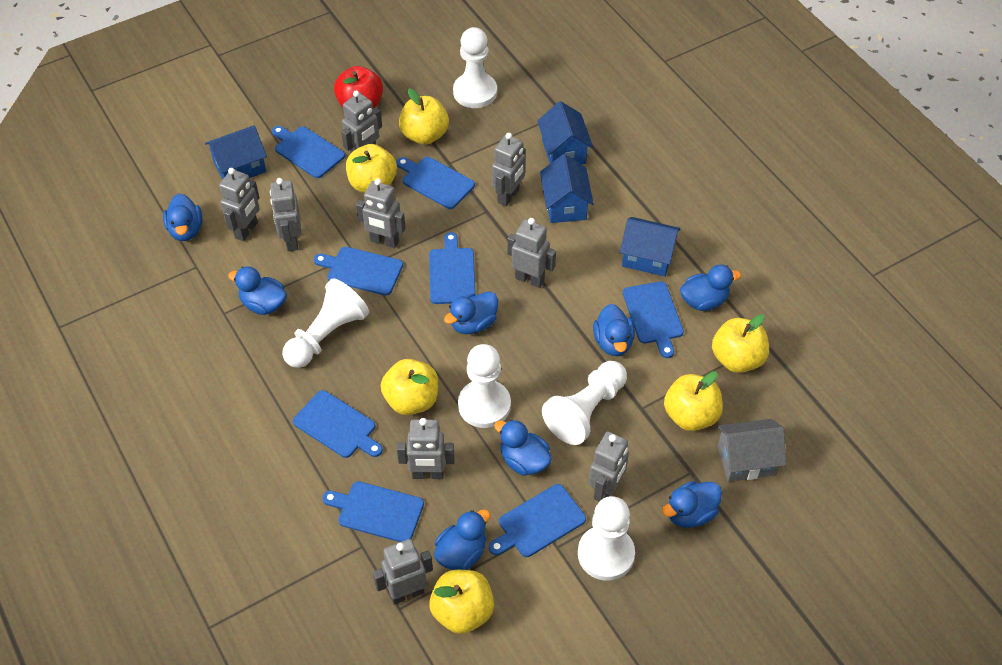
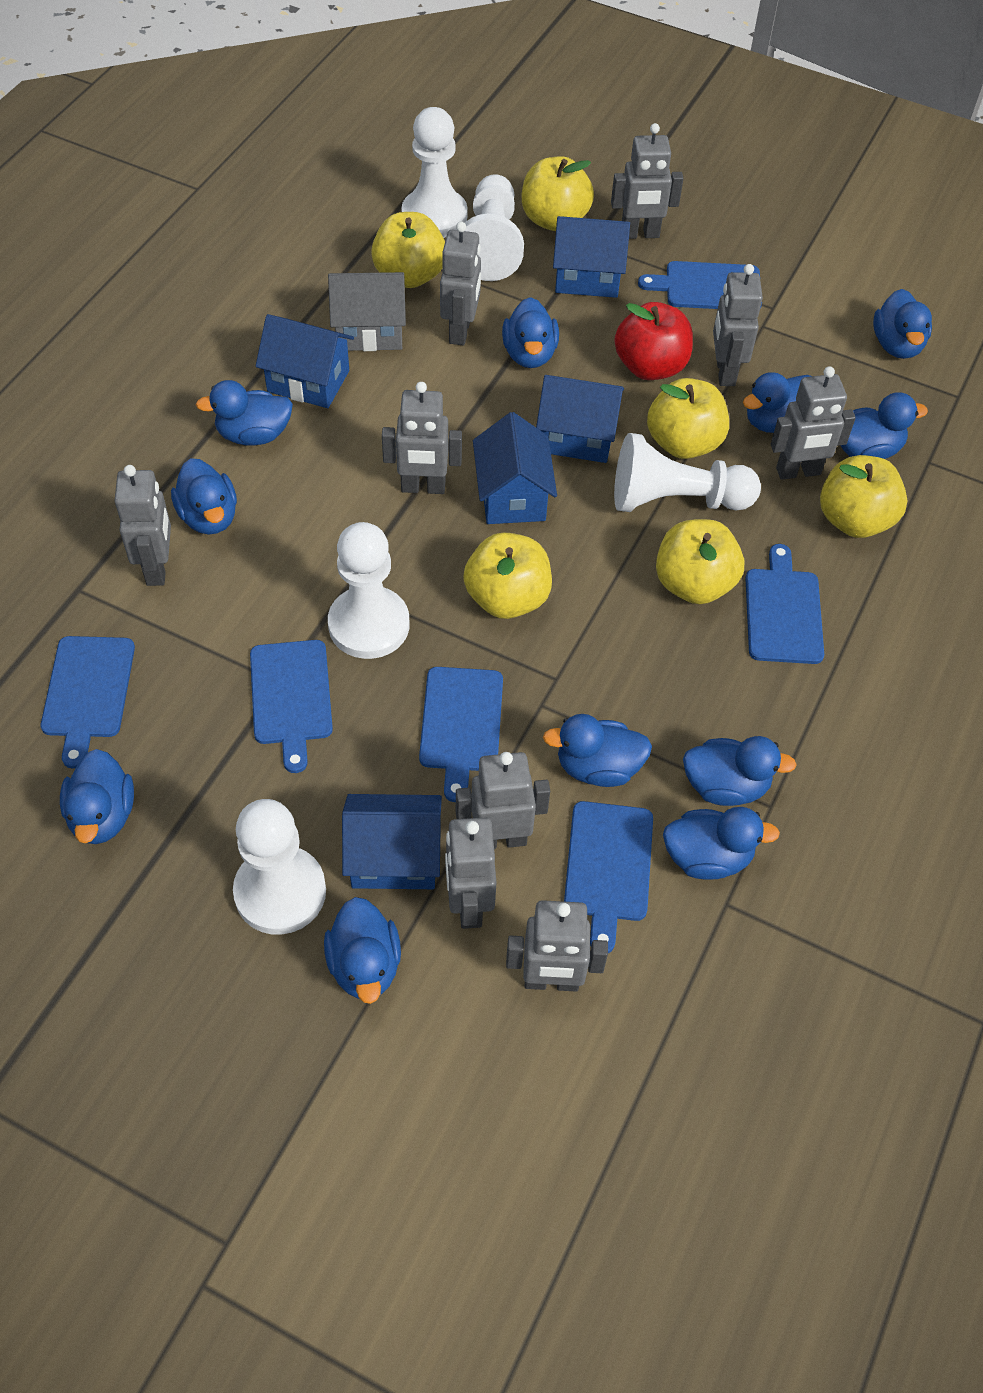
blue cutting board: 8 -> 6
blue duck: 8 -> 11
blue house: 4 -> 5

